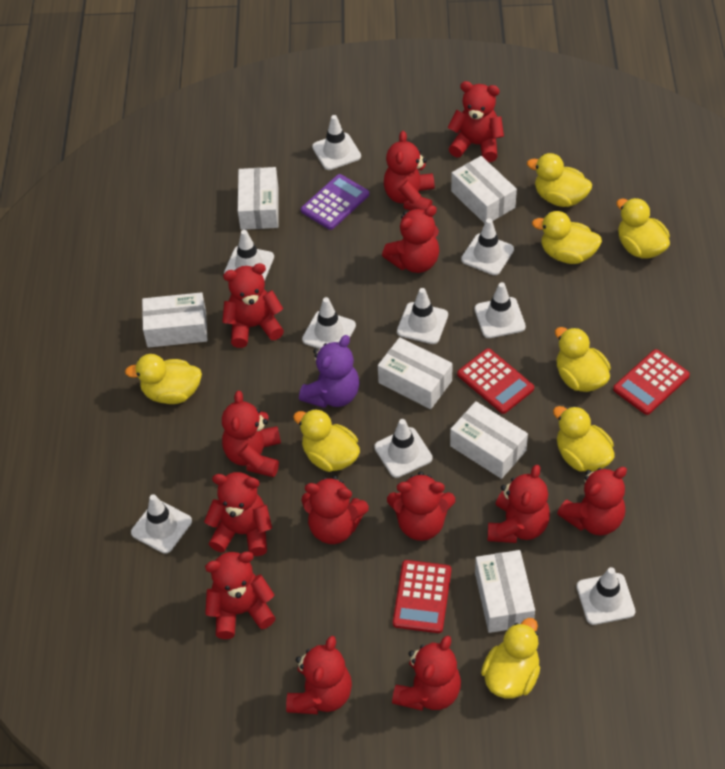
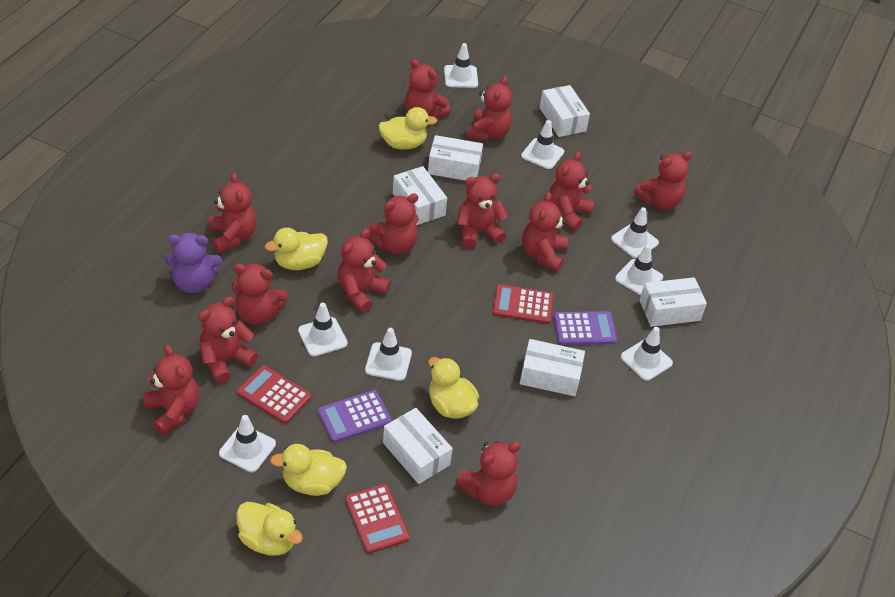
purple calculator: 1 -> 2
white traffic cone: 9 -> 8
yellow duck: 8 -> 5

